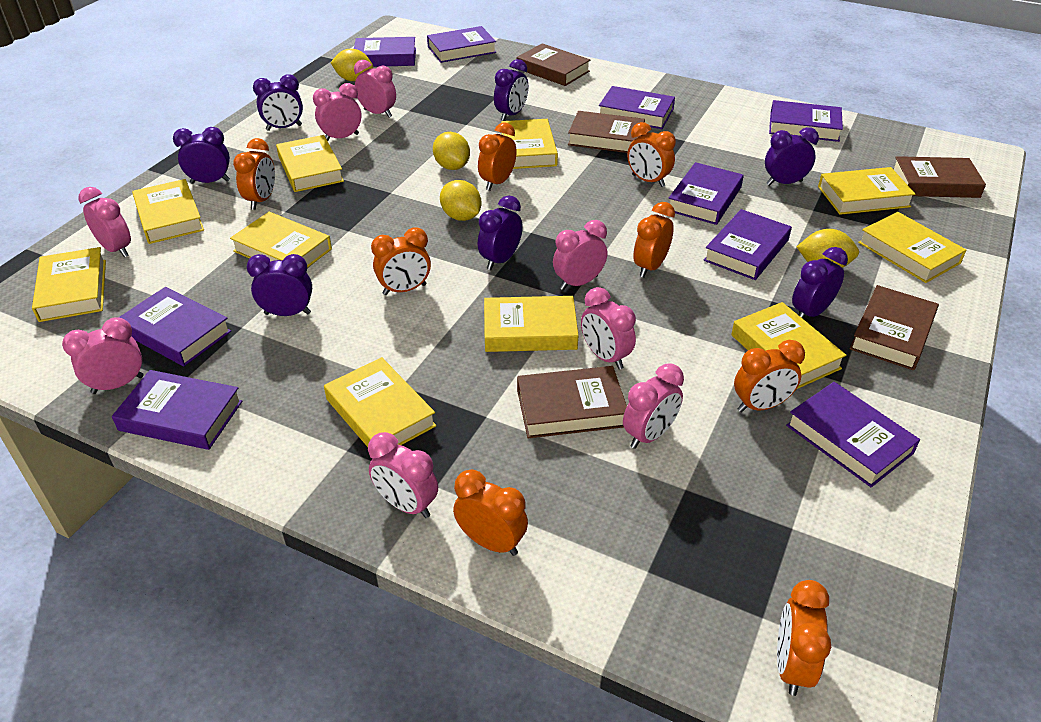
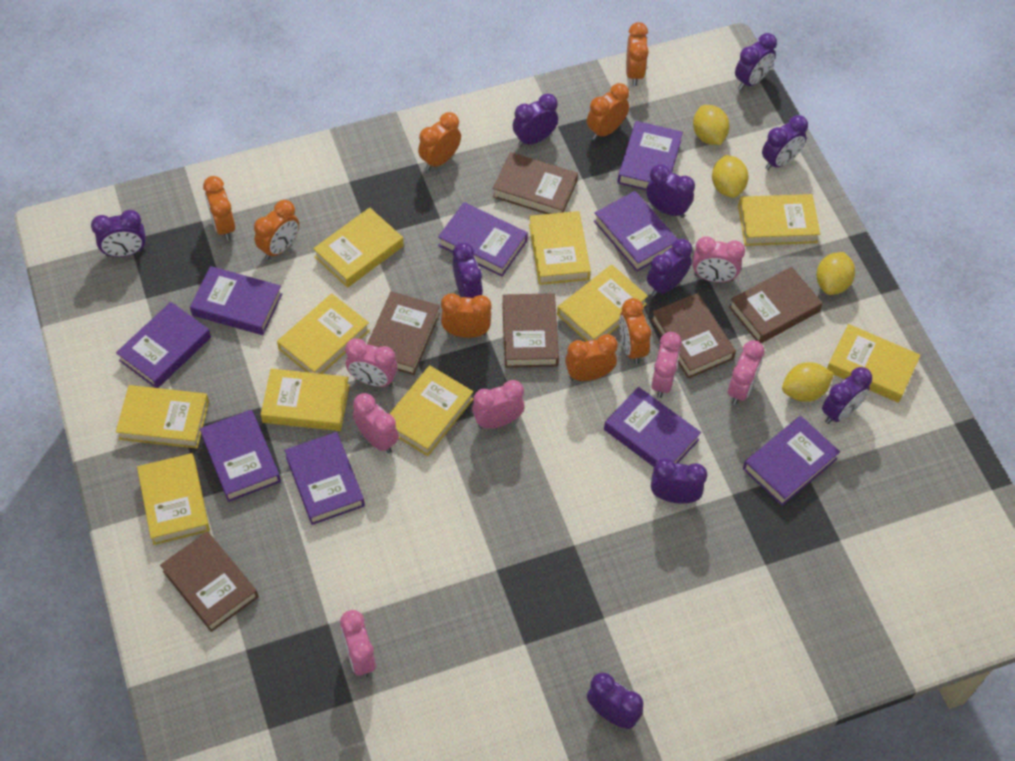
brown book: 5 -> 6
pink clock: 8 -> 7
purple clock: 7 -> 10

